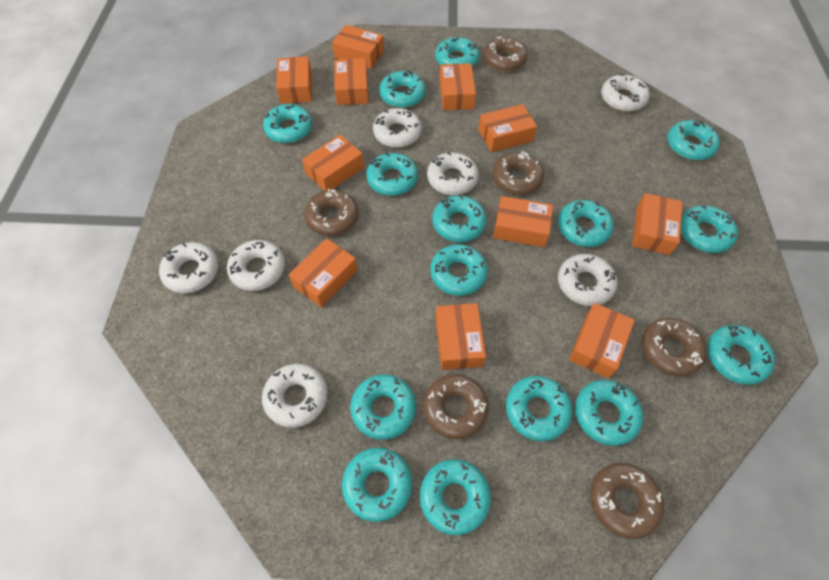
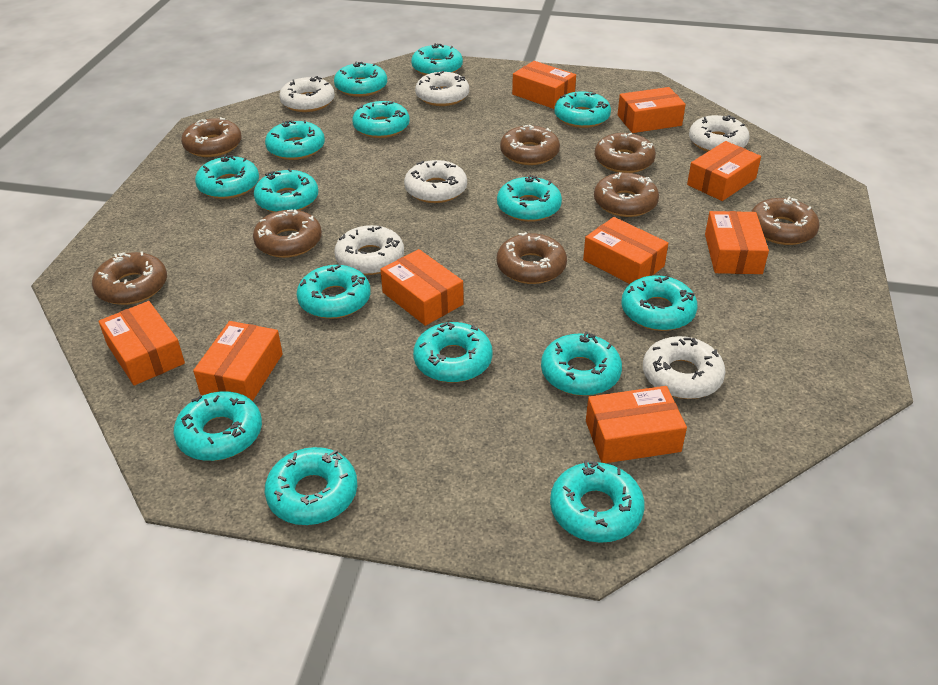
brown donut: 6 -> 8
orange box: 11 -> 9
white donut: 7 -> 6

